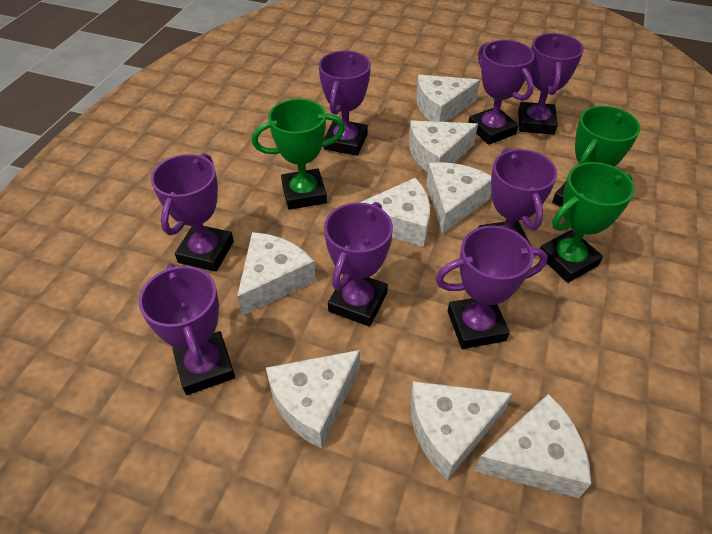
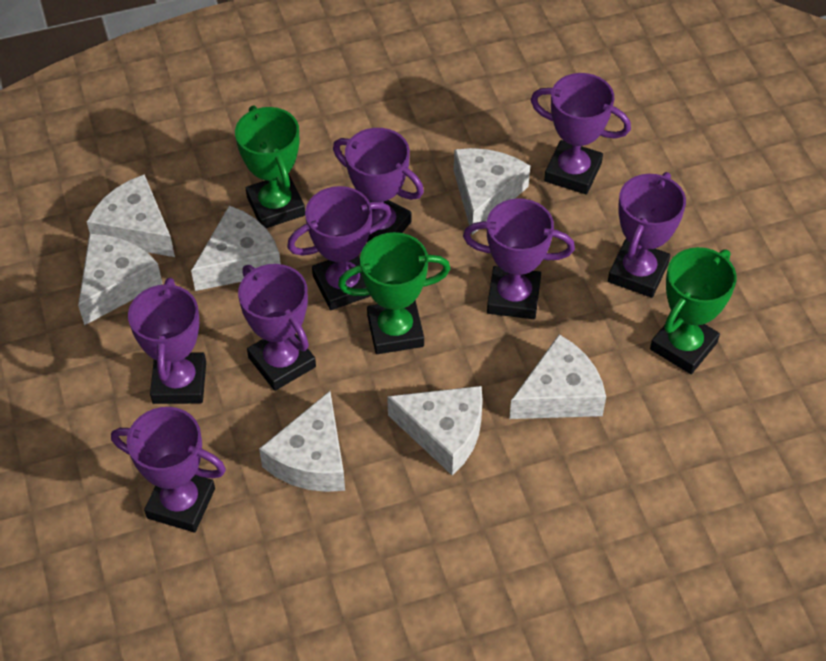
white cheese: 8 -> 7

